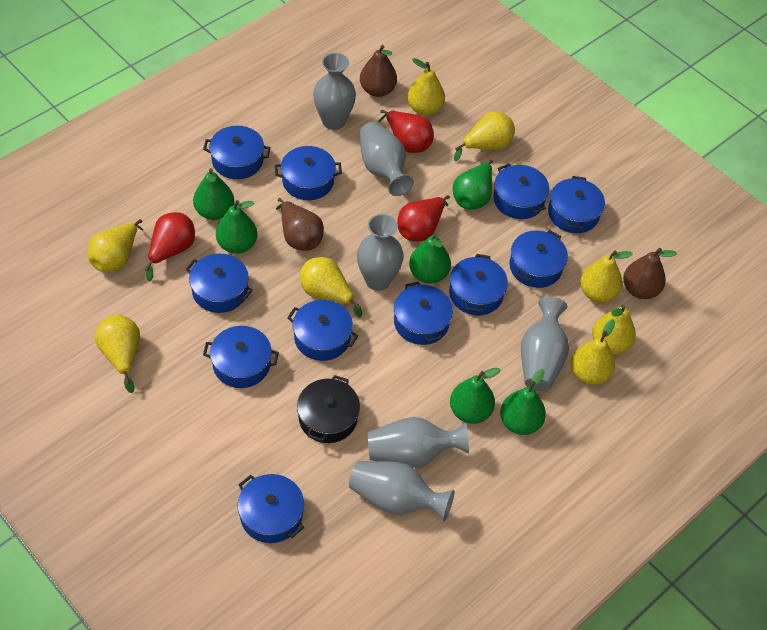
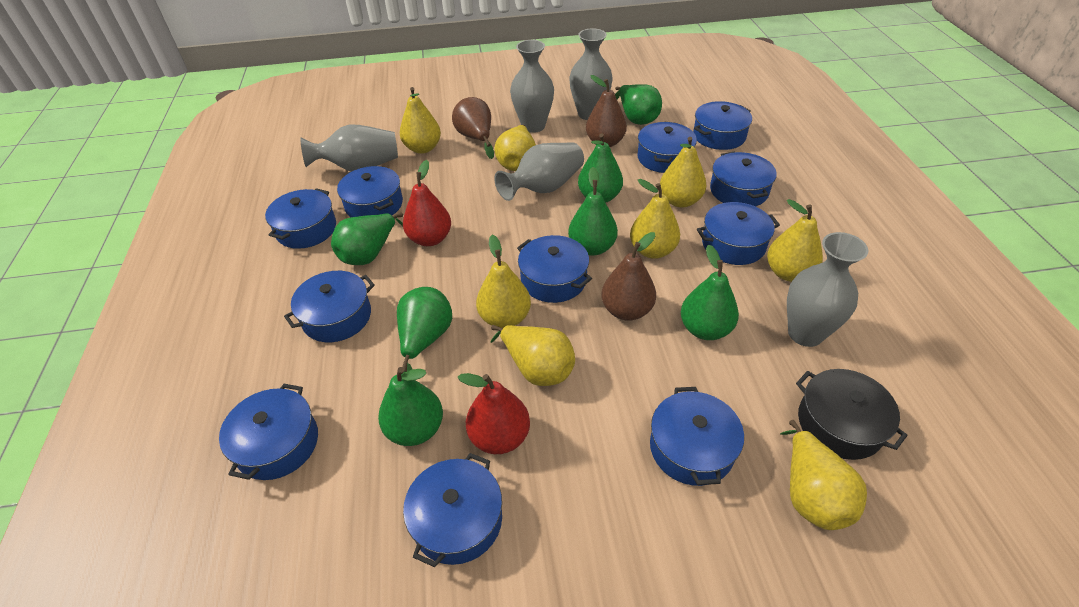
green pear: 6 -> 7
grey vase: 6 -> 5
red pear: 3 -> 2

